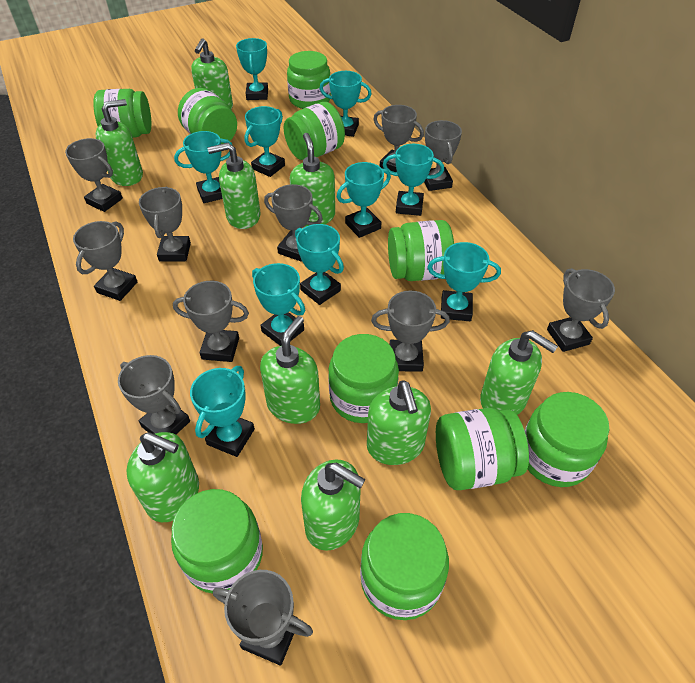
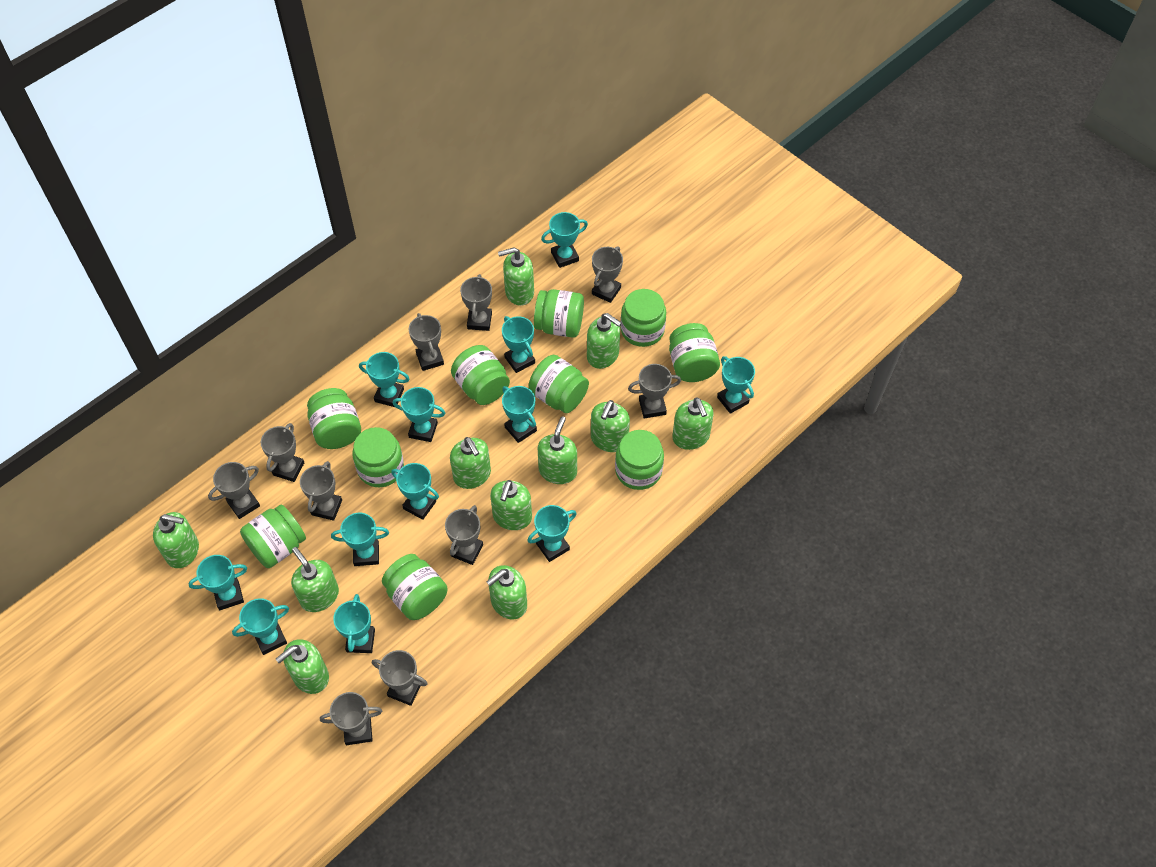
green soap dispenser: 9 -> 11
grey trophy: 11 -> 10
turquoise trophy: 10 -> 12

